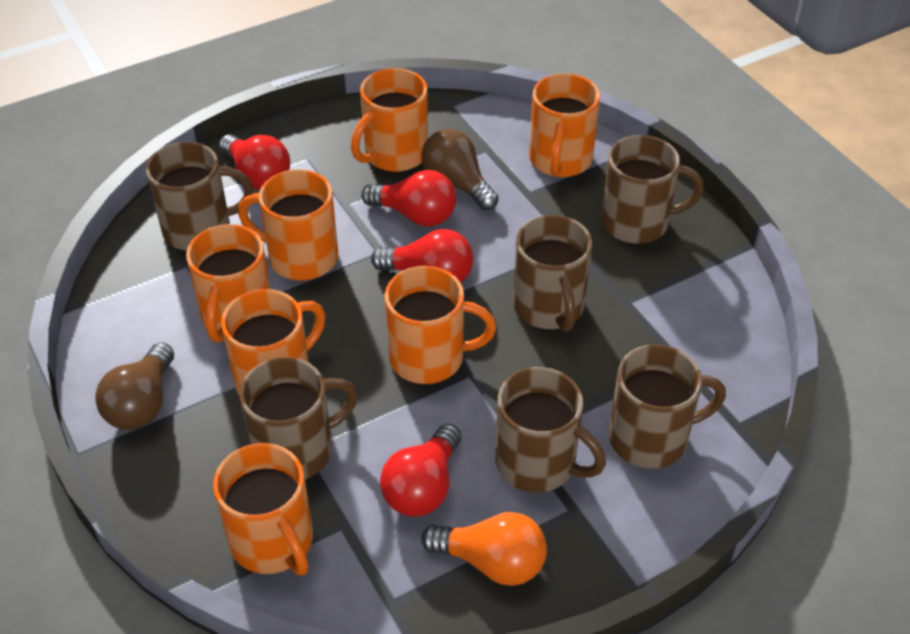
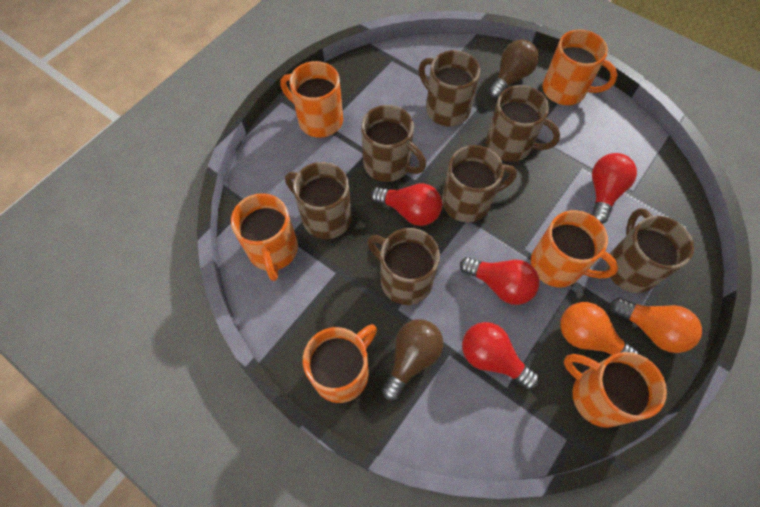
brown mug: 6 -> 7
orange light bulb: 1 -> 2
orange mug: 7 -> 6

